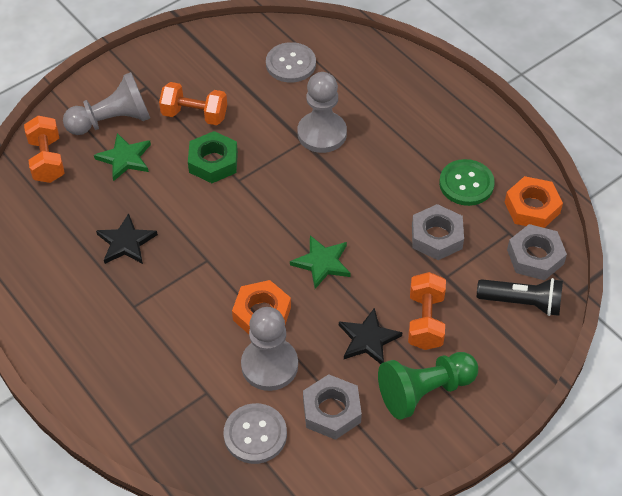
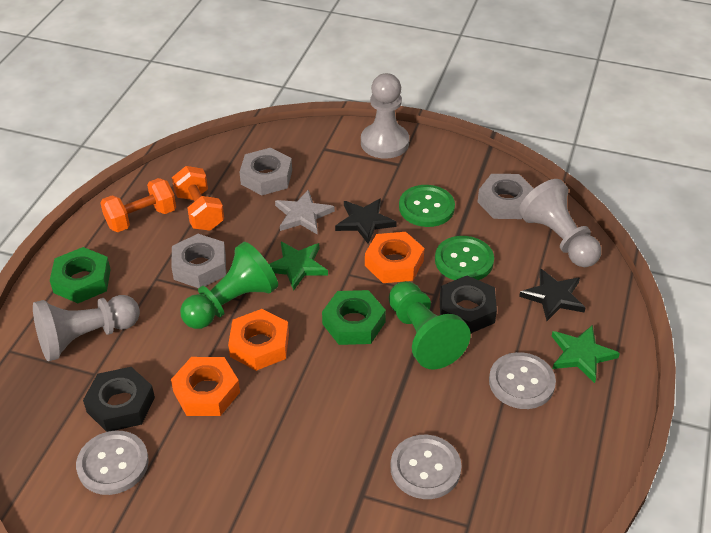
black flashlight: 1 -> 0
black nut: 0 -> 2
green button: 1 -> 2
green nut: 1 -> 2
green pawn: 1 -> 2
grey button: 2 -> 3
grey star: 0 -> 1
orange dumbbell: 3 -> 2
orange nut: 2 -> 3

